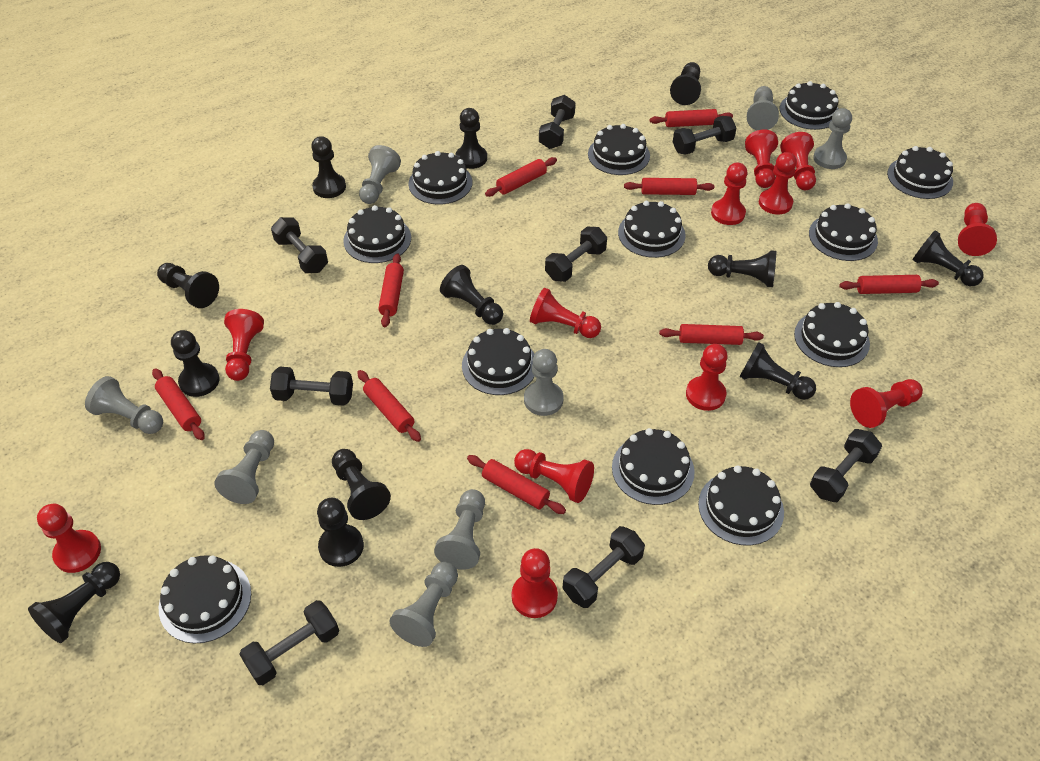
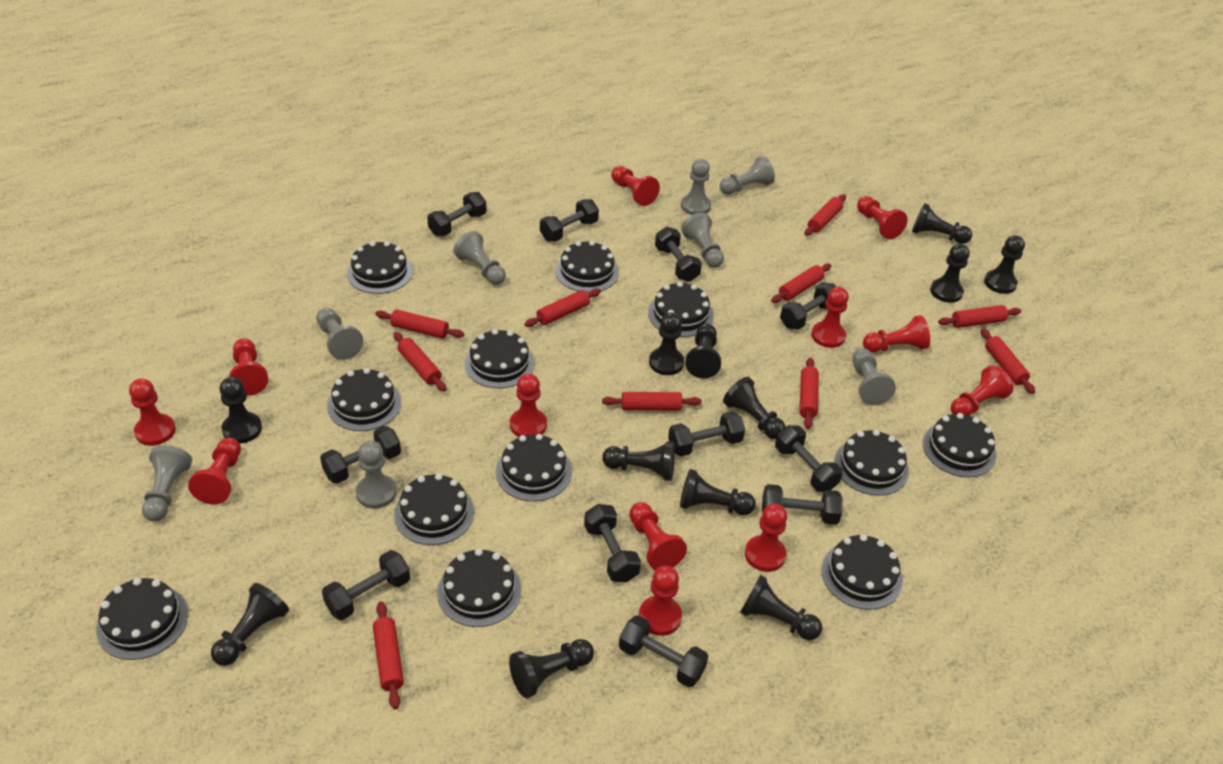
black dumbbell: 8 -> 11
red rolling pin: 9 -> 10

